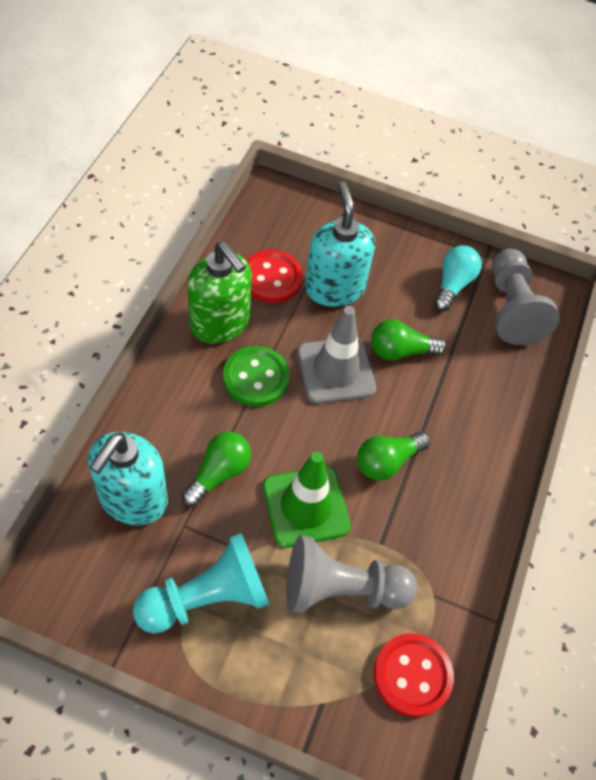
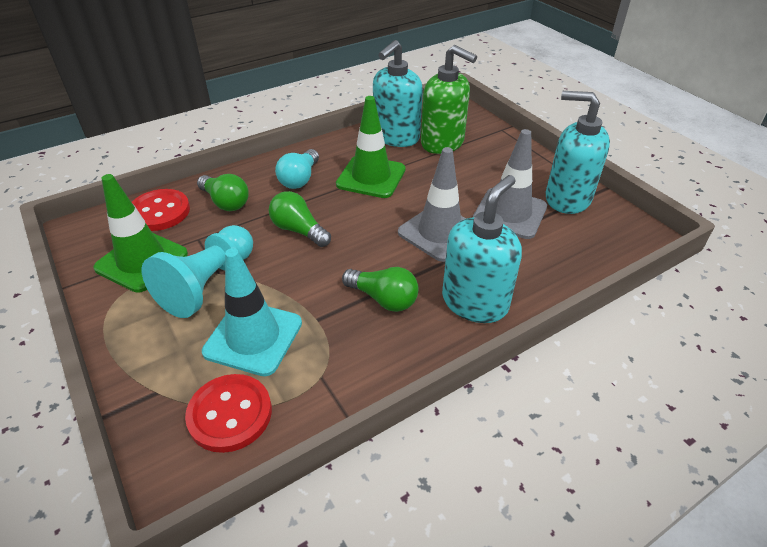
green button: 1 -> 0
green traffic cone: 1 -> 2
grey pawn: 2 -> 0
grey traffic cone: 1 -> 2
turquoise soap dispenser: 2 -> 3
turquoise traffic cone: 0 -> 1

